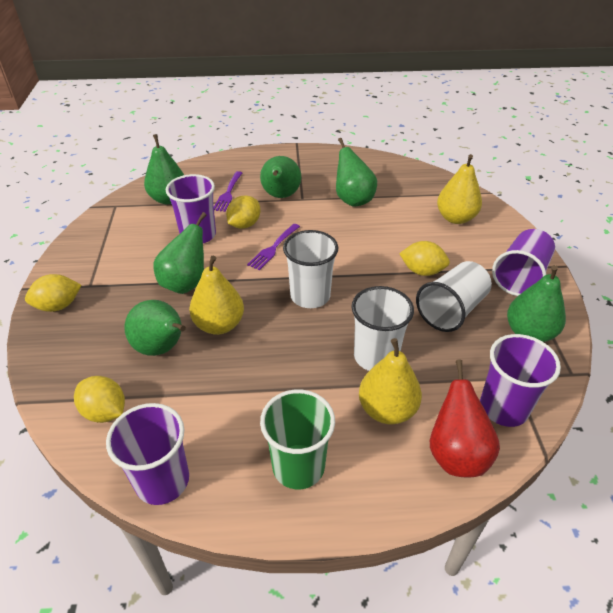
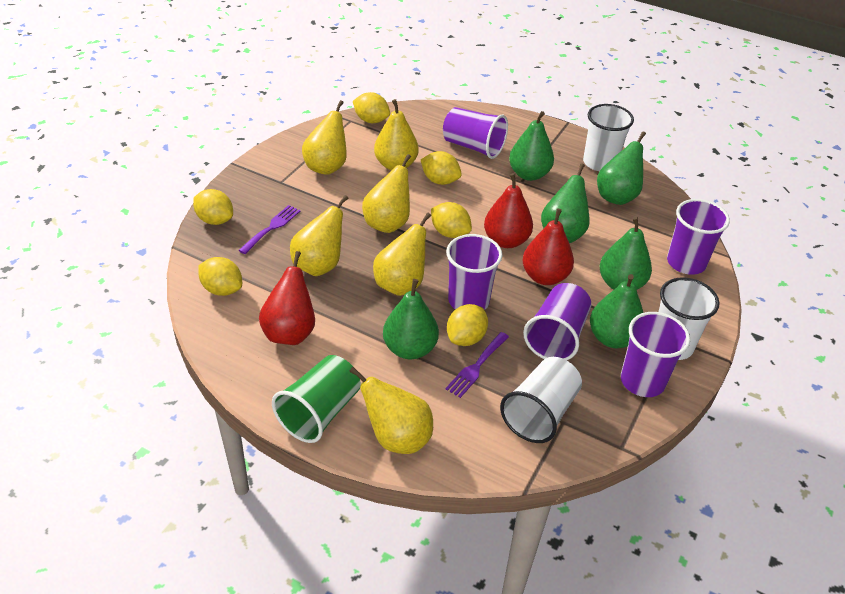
purple cup: 4 -> 5
red pear: 1 -> 3
yellow lemon: 4 -> 6
yellow pear: 3 -> 6

